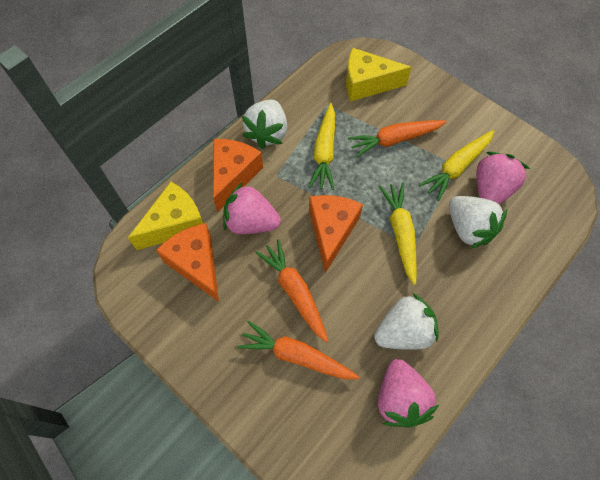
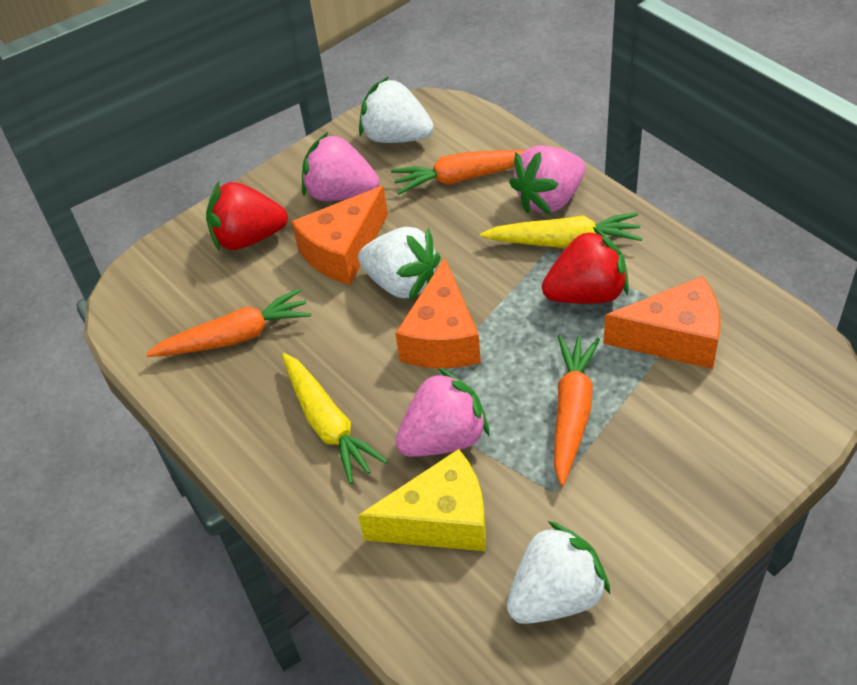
red strawberry: 0 -> 2
yellow carrot: 3 -> 2
yellow cheese: 2 -> 1

